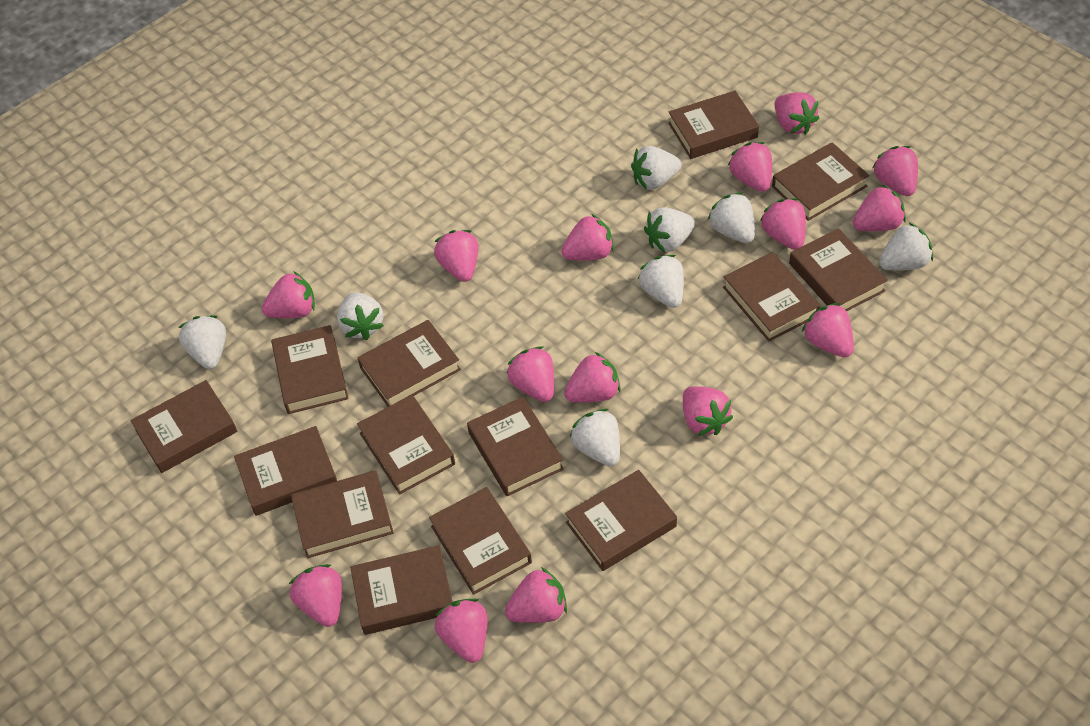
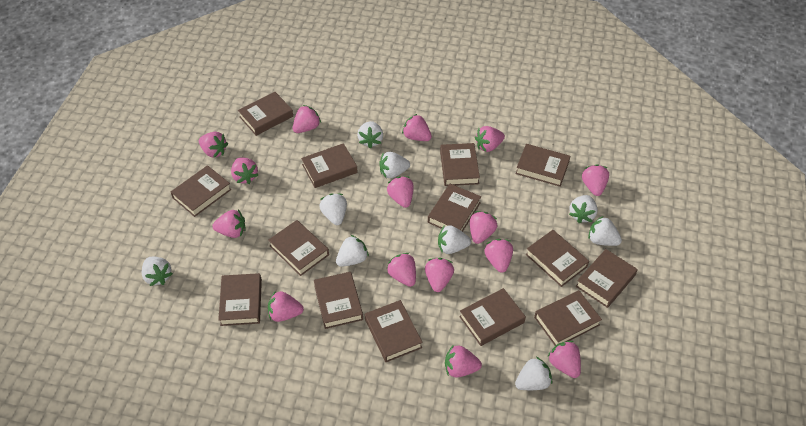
white strawberry: 8 -> 9

